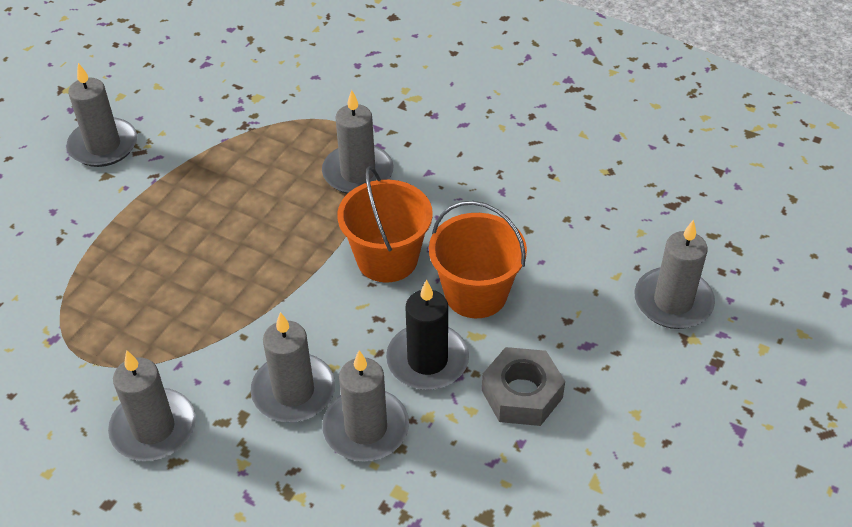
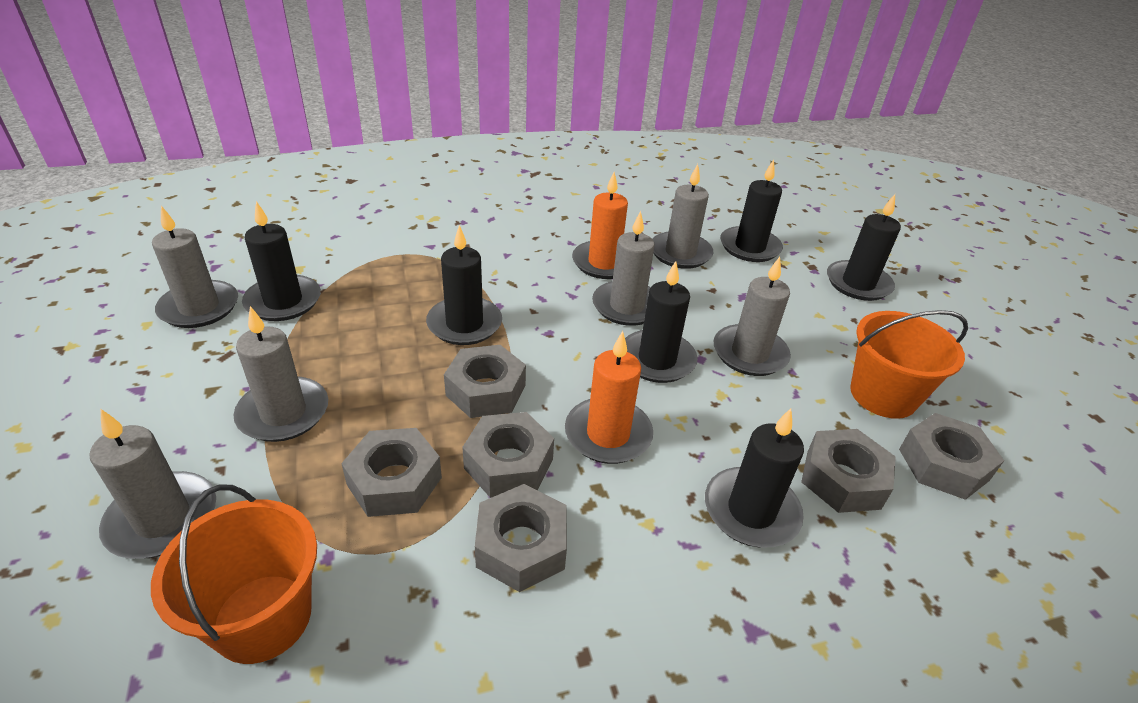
black candle: 1 -> 6
grey nut: 1 -> 6
orange candle: 0 -> 2

